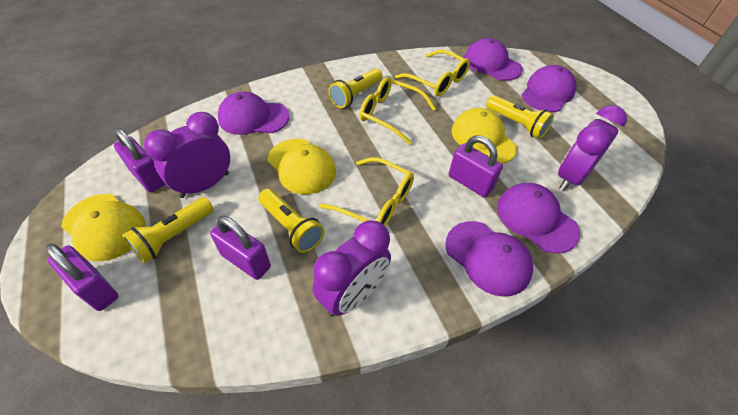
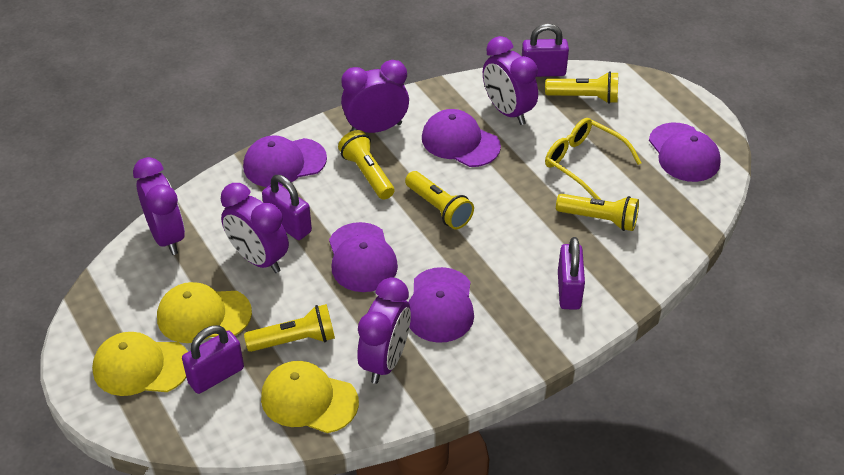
purple clock: 3 -> 5
yellow flashlight: 4 -> 5
yellow glasses: 3 -> 1

